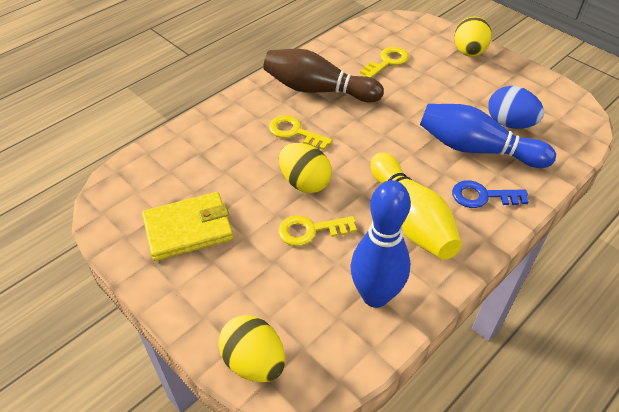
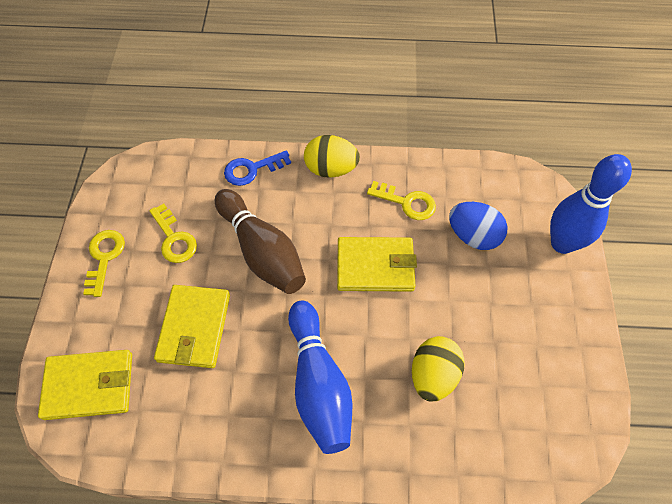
yellow bowling pin: 1 -> 0
yellow egg: 3 -> 2
yellow wallet: 1 -> 3

